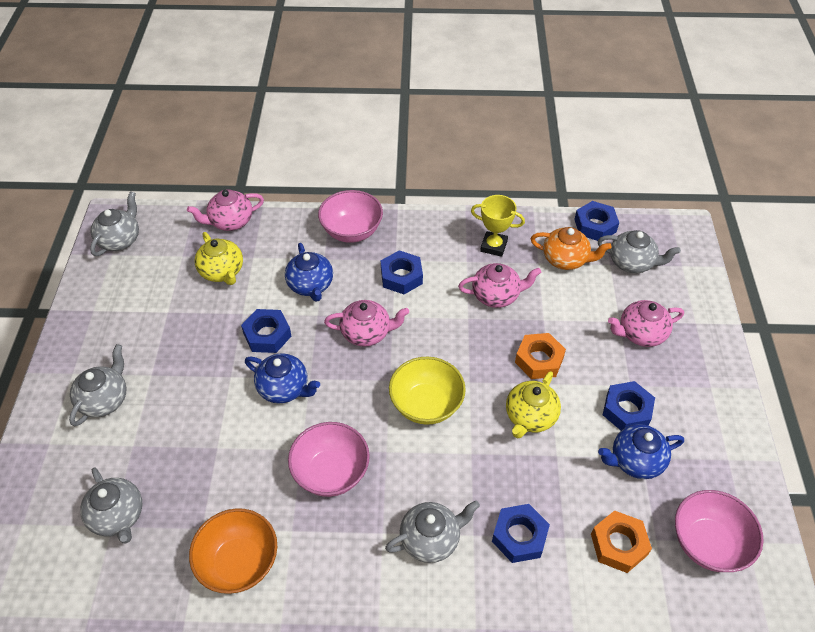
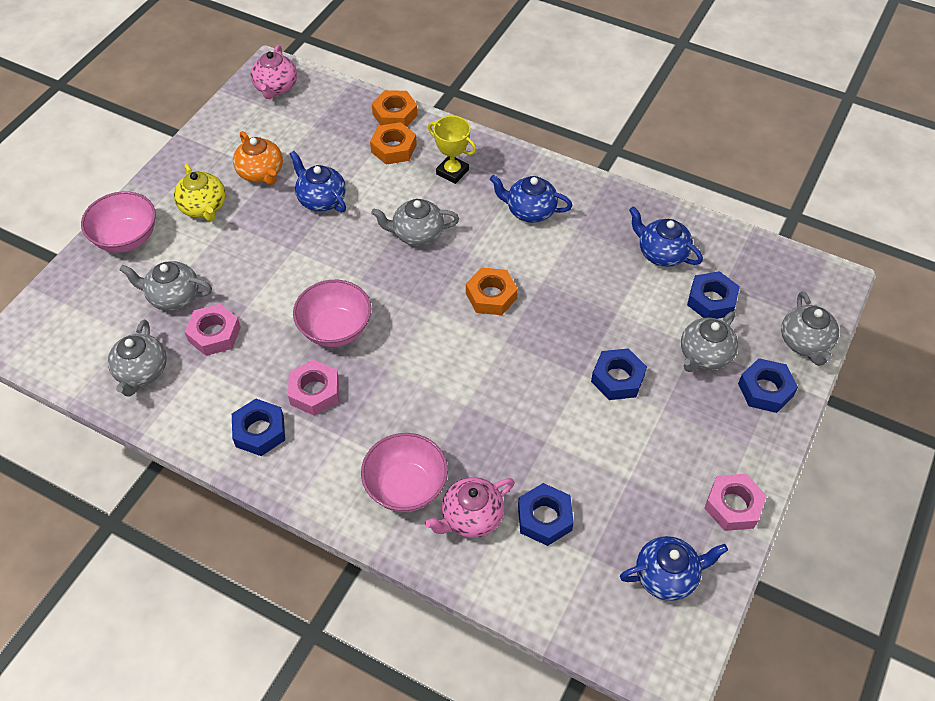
blue teapot: 3 -> 4
orange bowl: 1 -> 0
orange nut: 2 -> 3
pink nut: 0 -> 3
pink teapot: 4 -> 2
yellow bowl: 1 -> 0
yellow teapot: 2 -> 1

